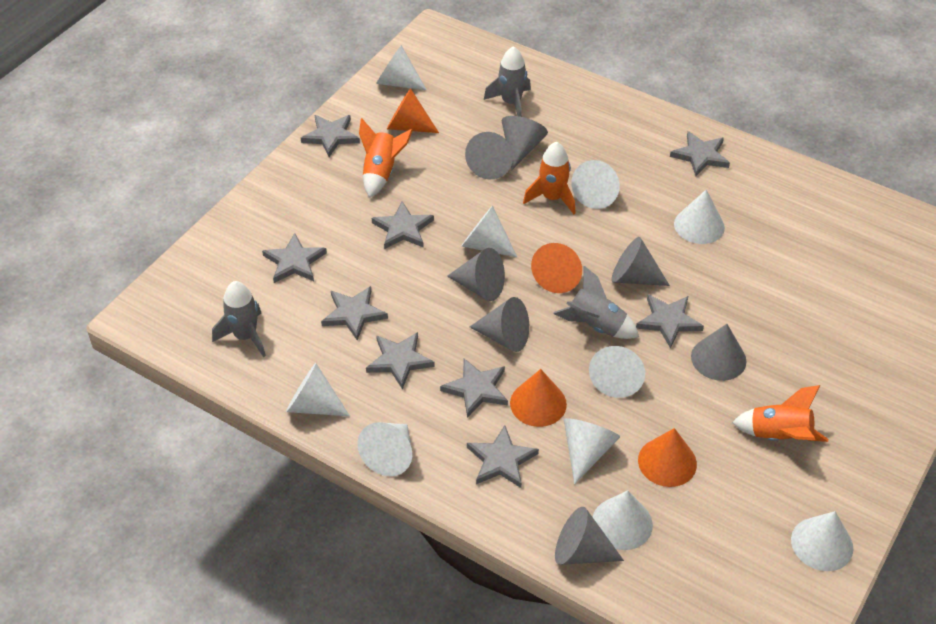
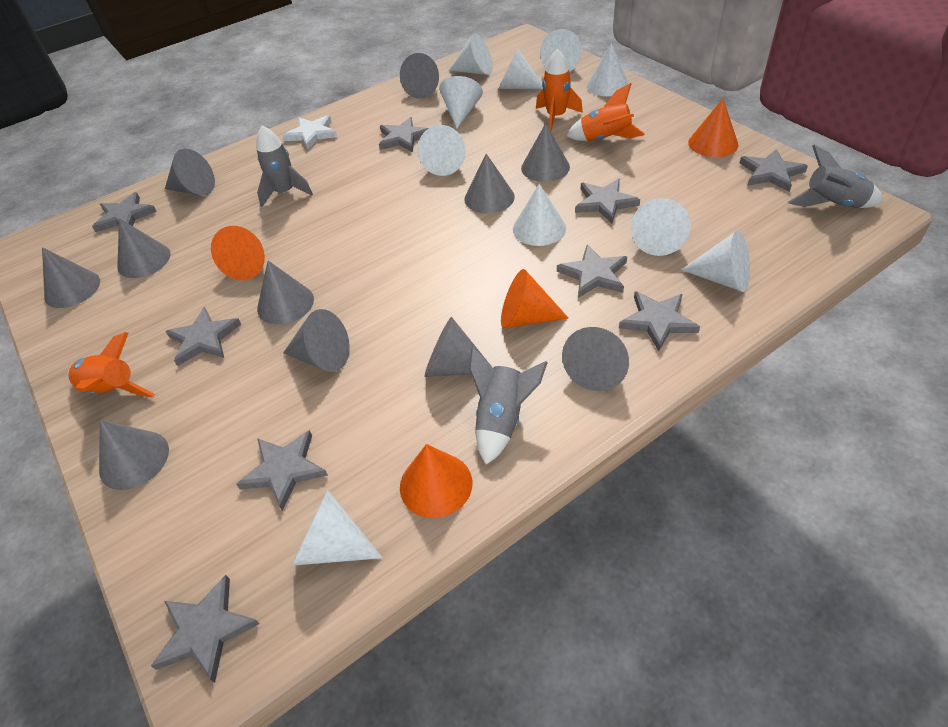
grey cone: 7 -> 11
white star: 0 -> 1

